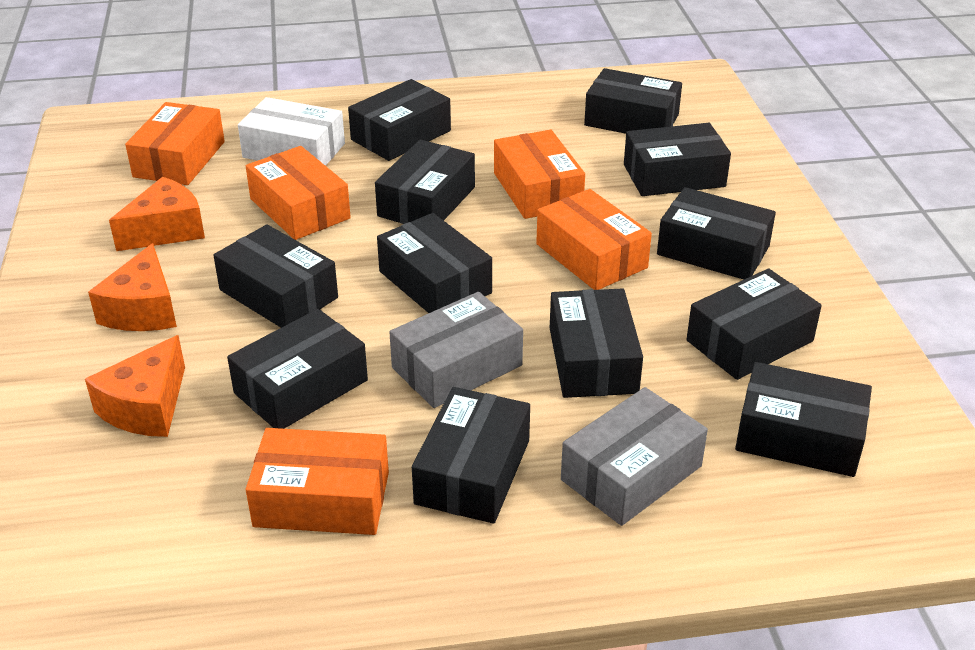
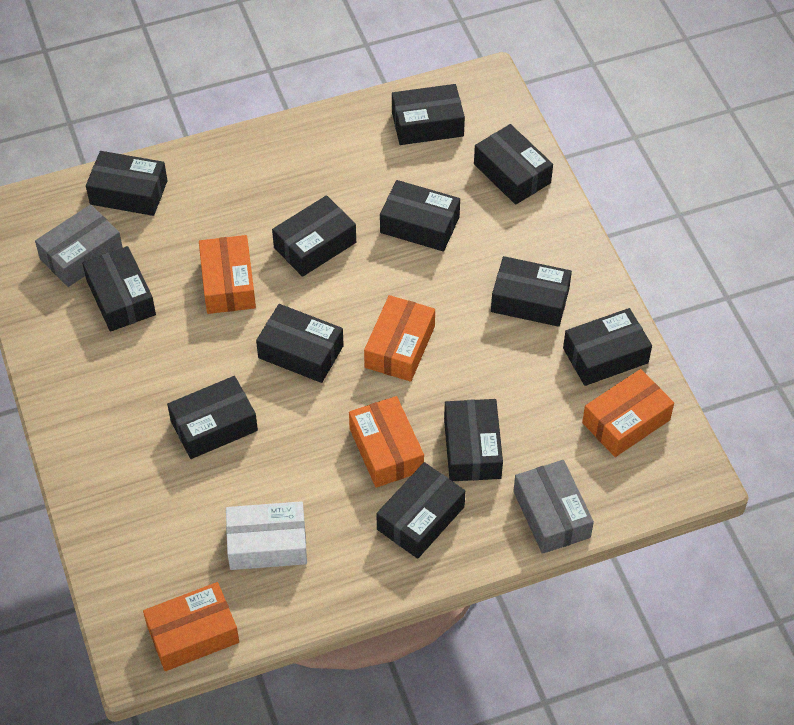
orange cheese: 3 -> 0

